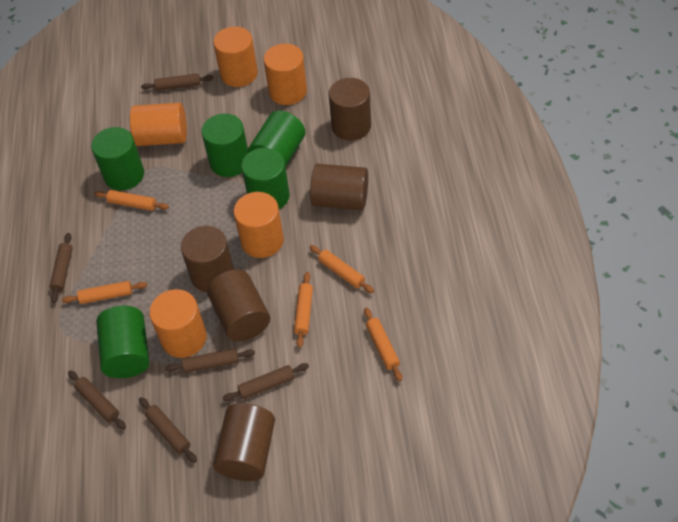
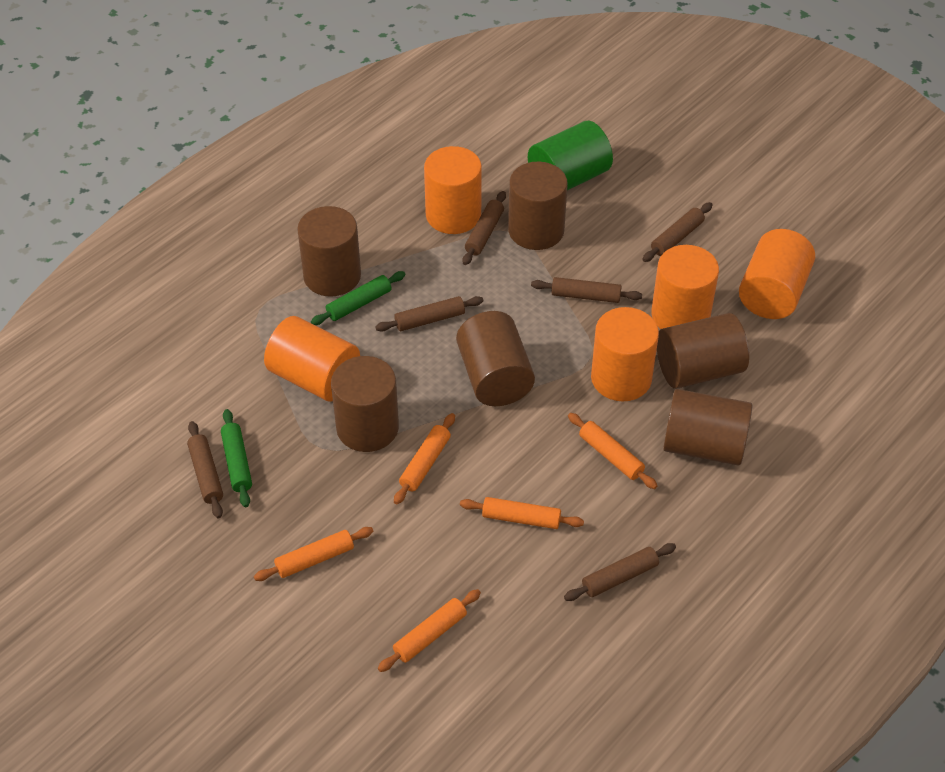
brown cylinder: 5 -> 6
green cylinder: 5 -> 1
green rolling pin: 0 -> 2

